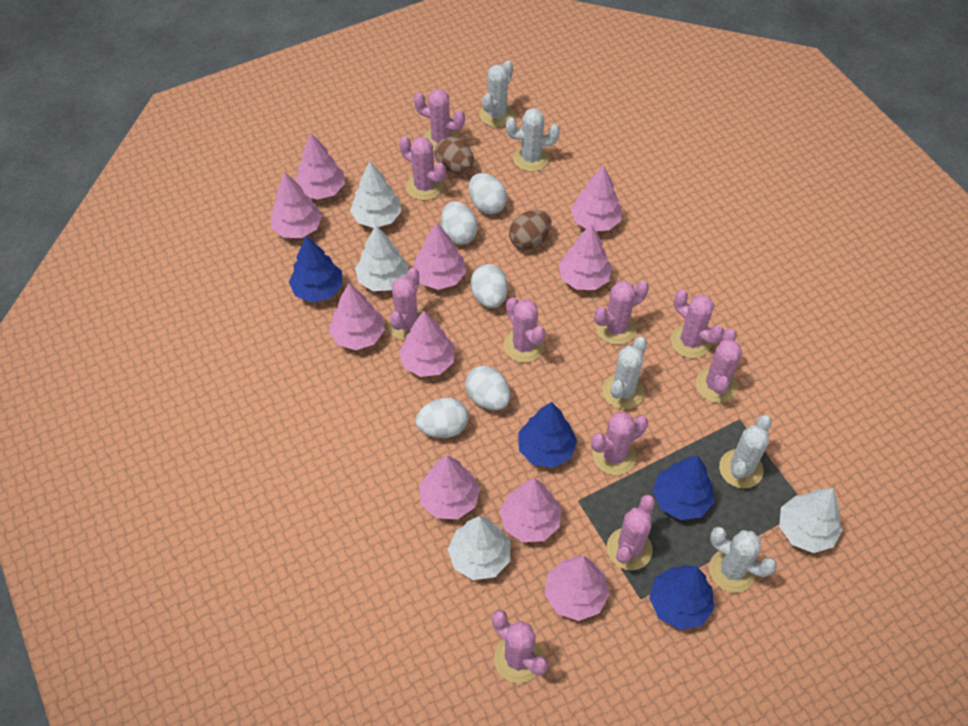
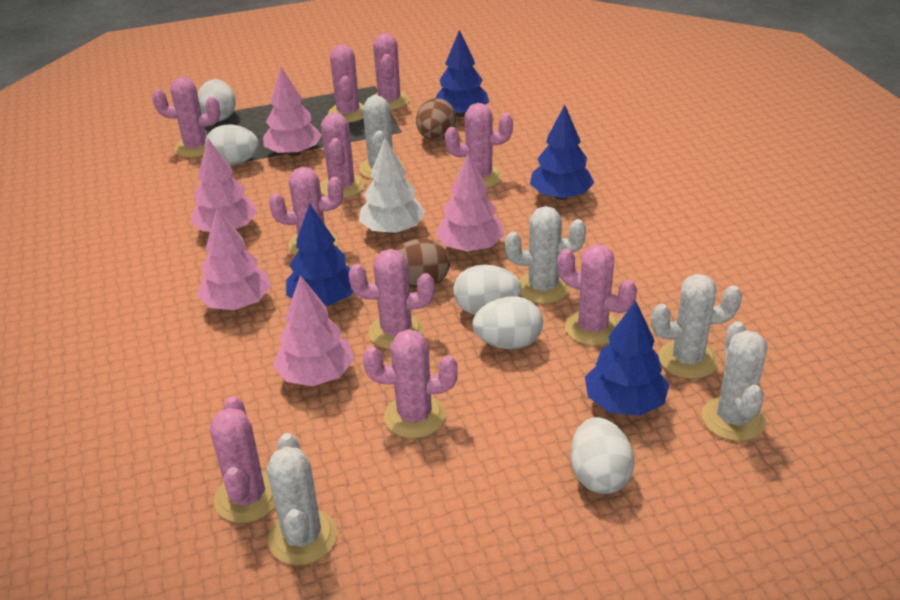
pink tree: 10 -> 5
white tree: 4 -> 1

